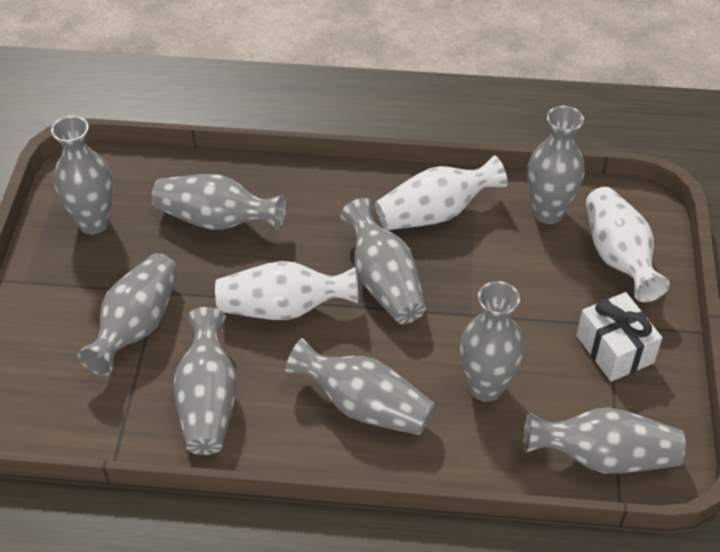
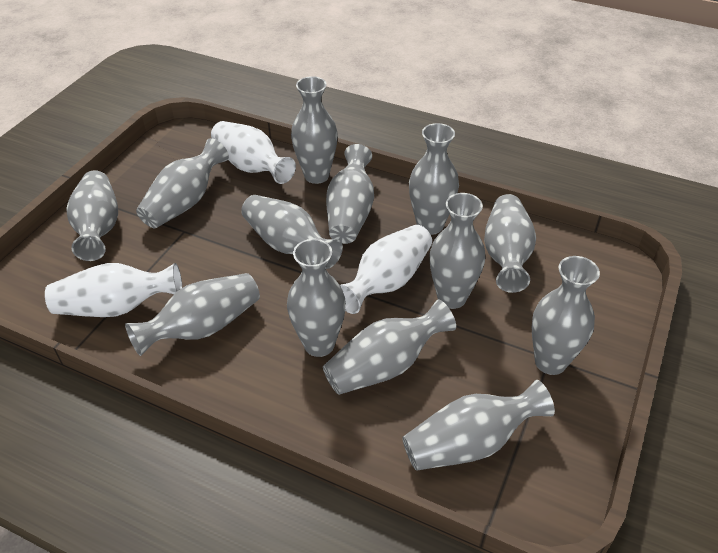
grey vase: 9 -> 13
white gift: 1 -> 0

